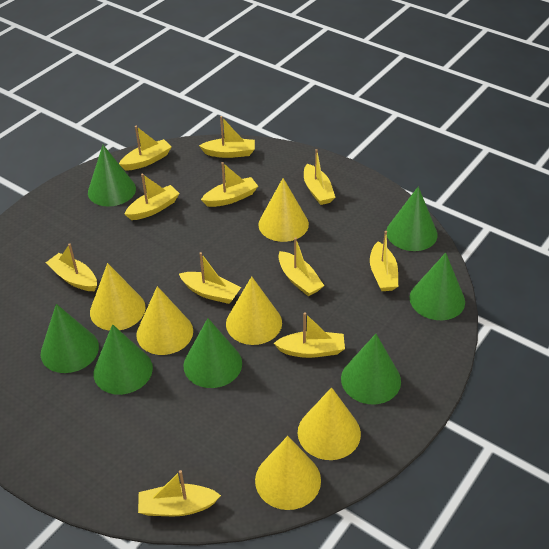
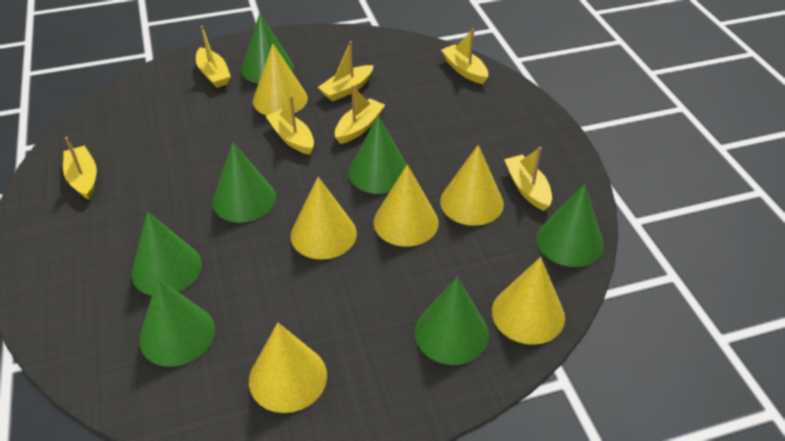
yellow boat: 11 -> 7

